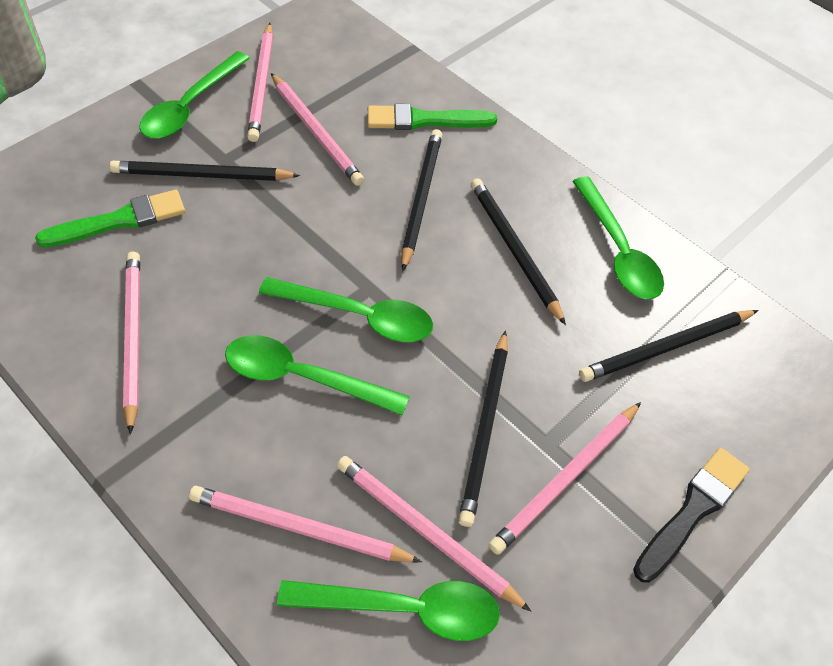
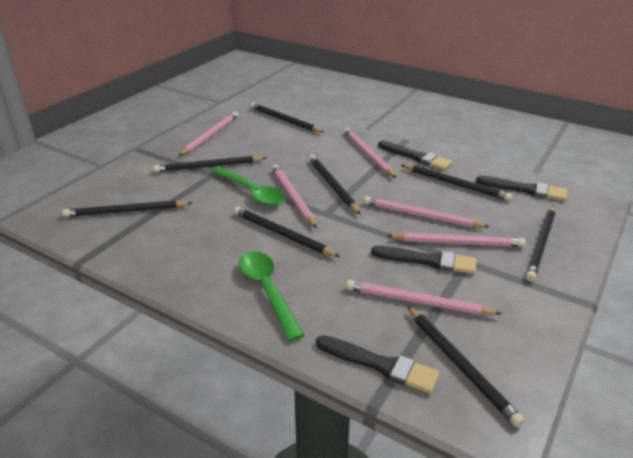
black brush: 1 -> 4
black pencil: 5 -> 8
green brush: 2 -> 0
green spoon: 5 -> 2

